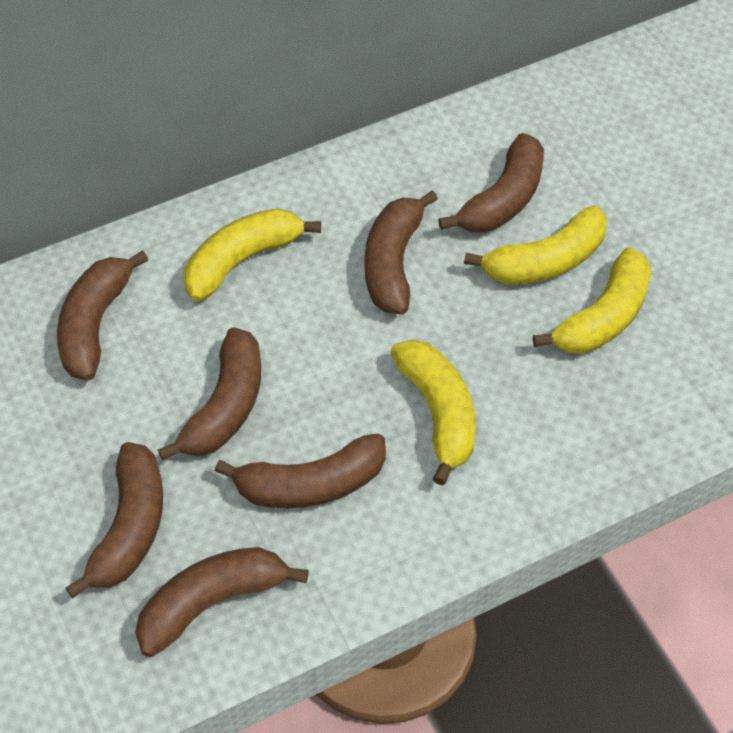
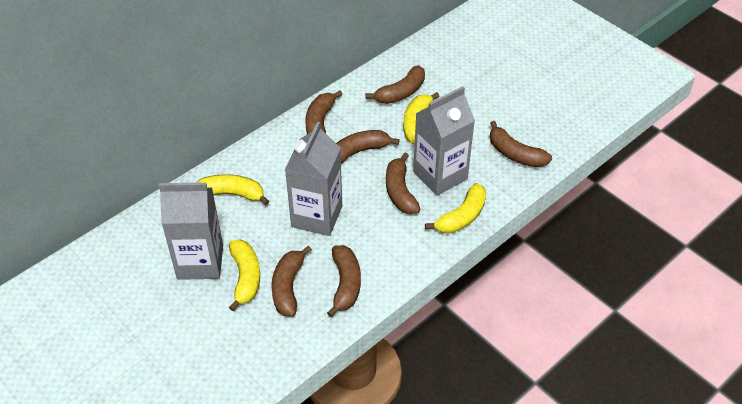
grey carton: 0 -> 3

